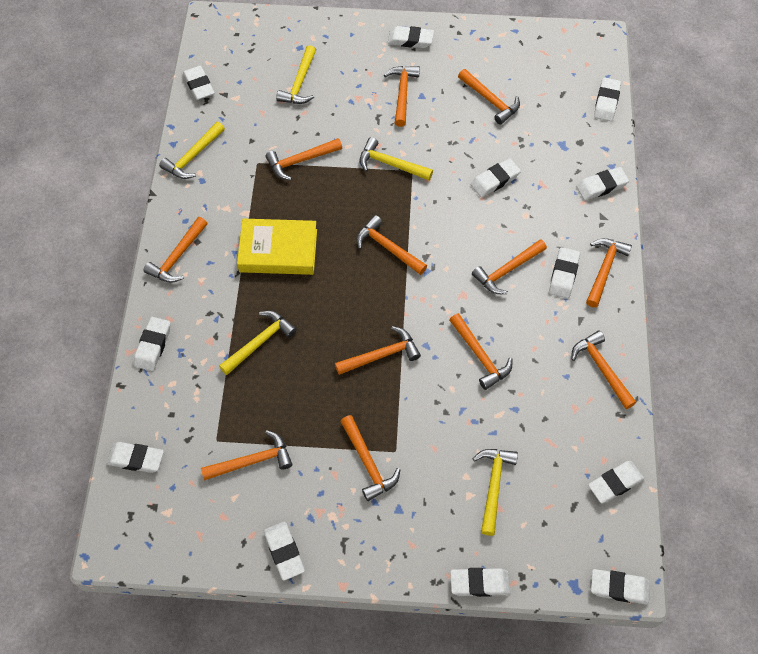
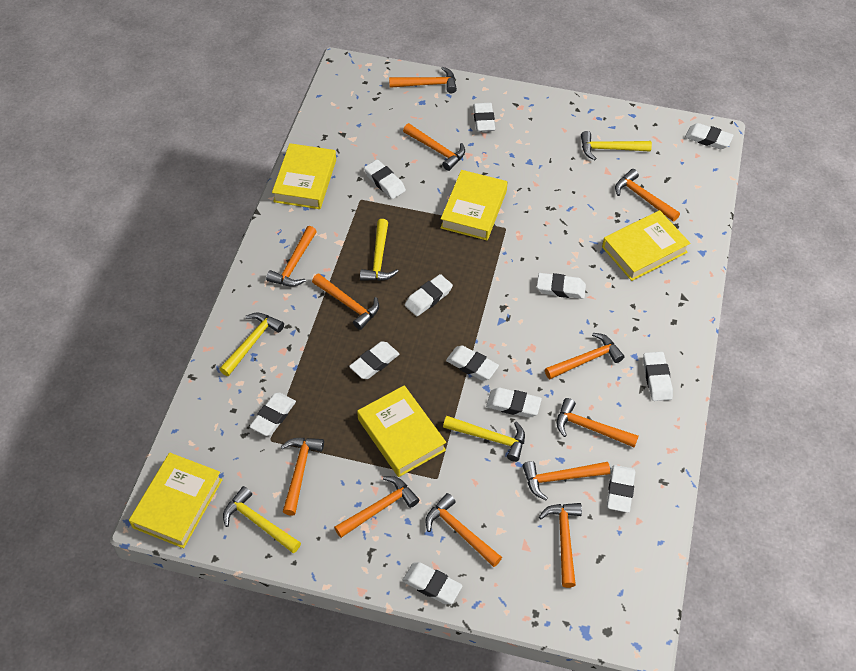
yellow book: 1 -> 5

